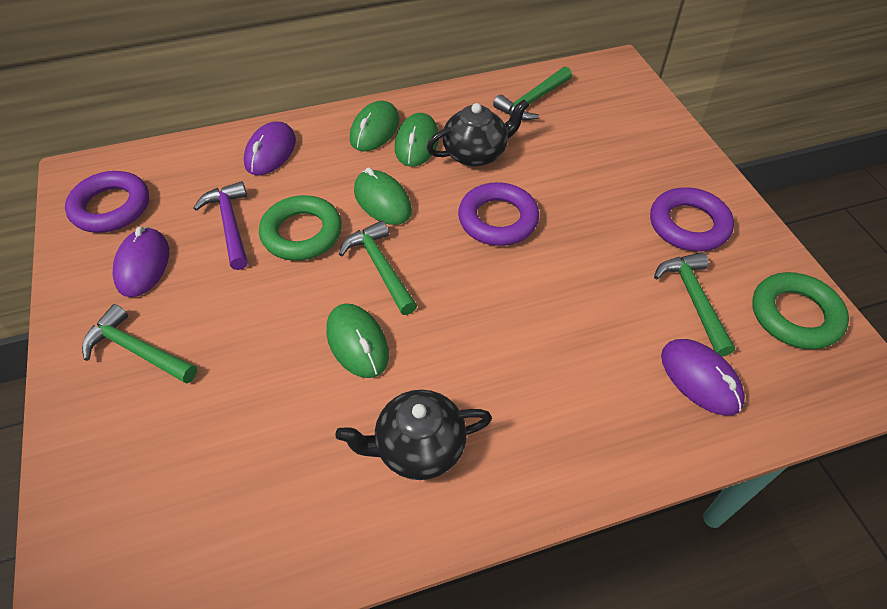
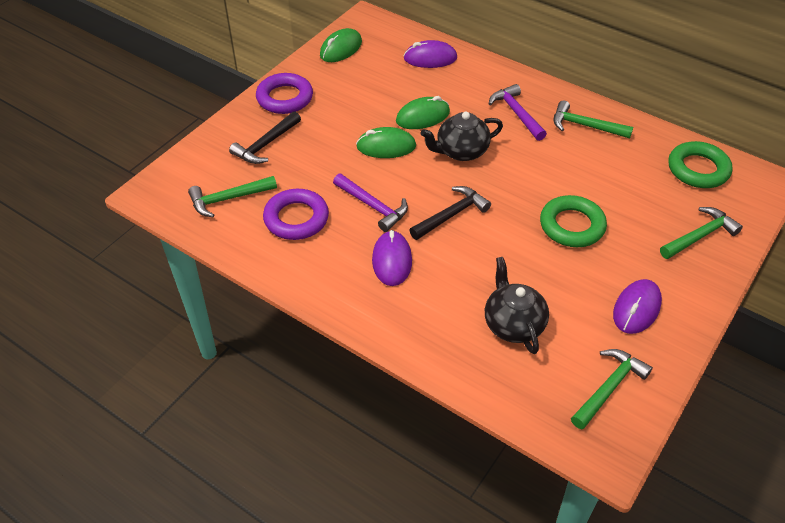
black hammer: 0 -> 2
green mouse: 4 -> 3
purple hammer: 1 -> 2
purple ring: 3 -> 2

